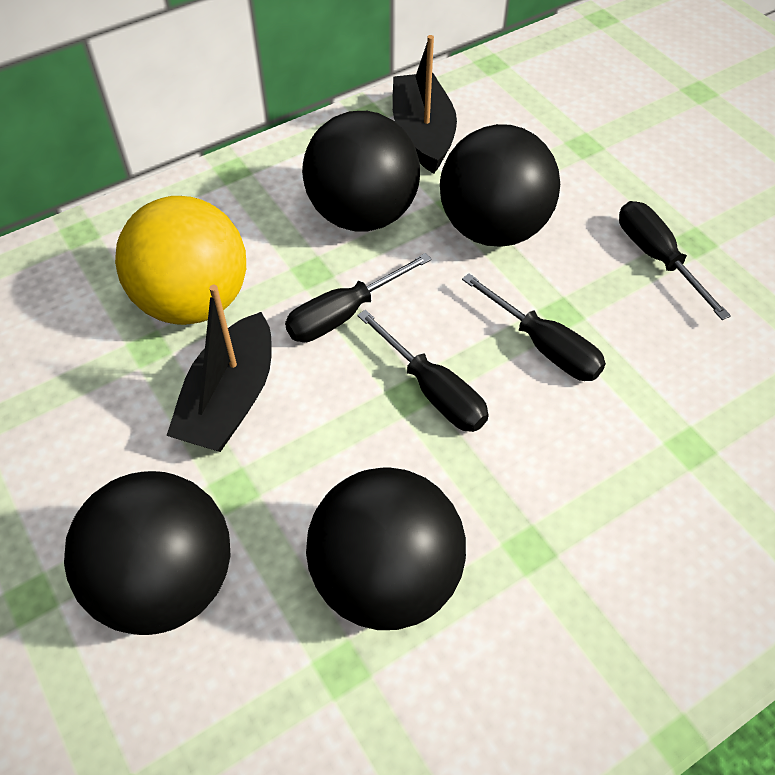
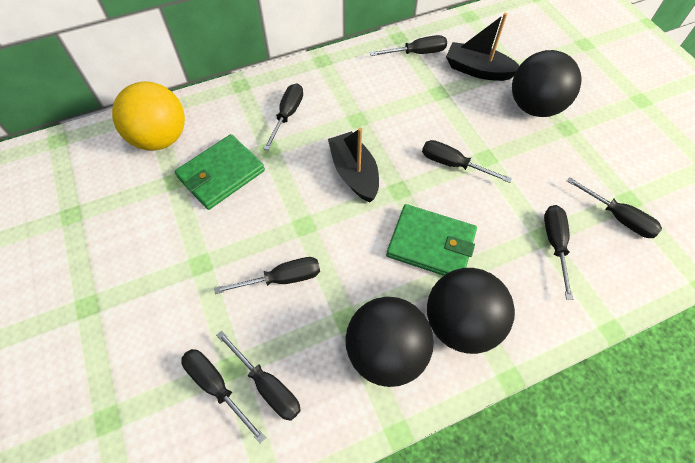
black ball: 4 -> 3
black screwdriver: 4 -> 8
green wallet: 0 -> 2

